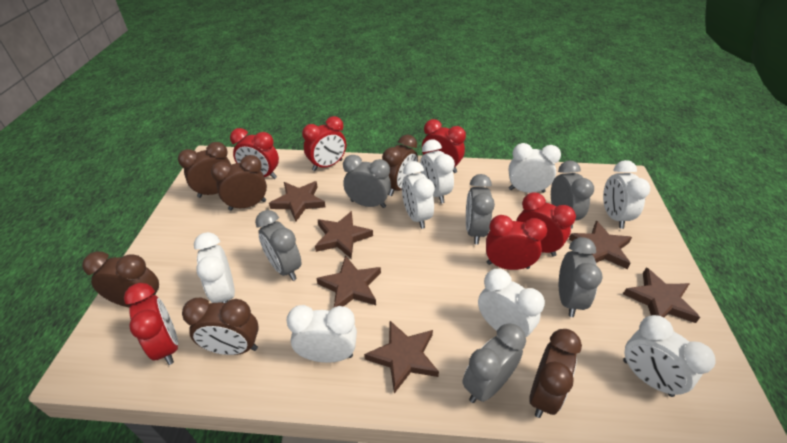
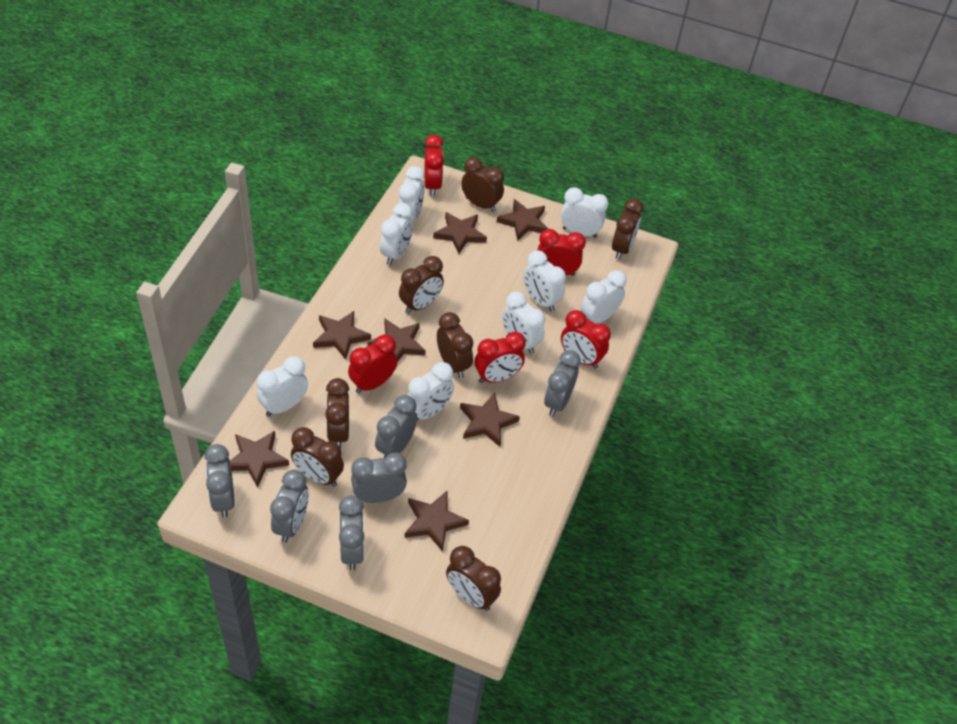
brown clock: 6 -> 7
brown star: 6 -> 7
red clock: 6 -> 5

